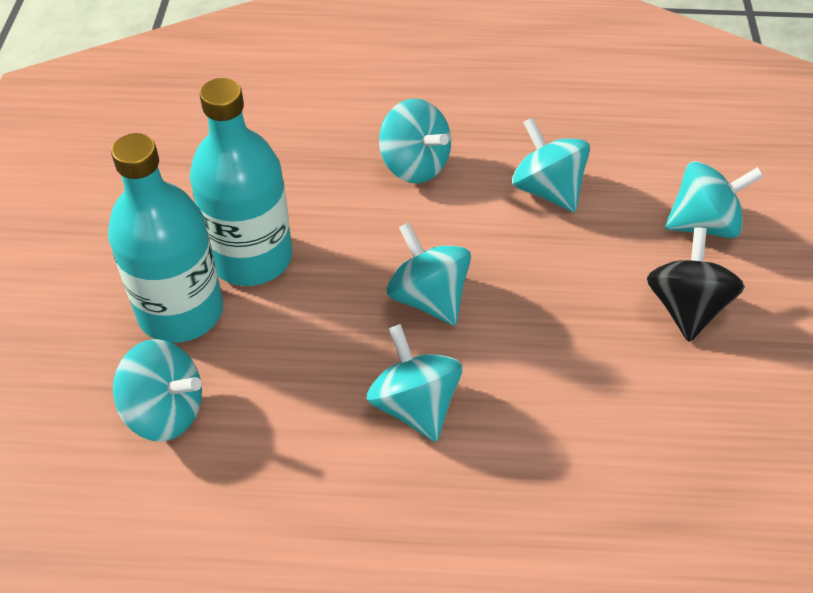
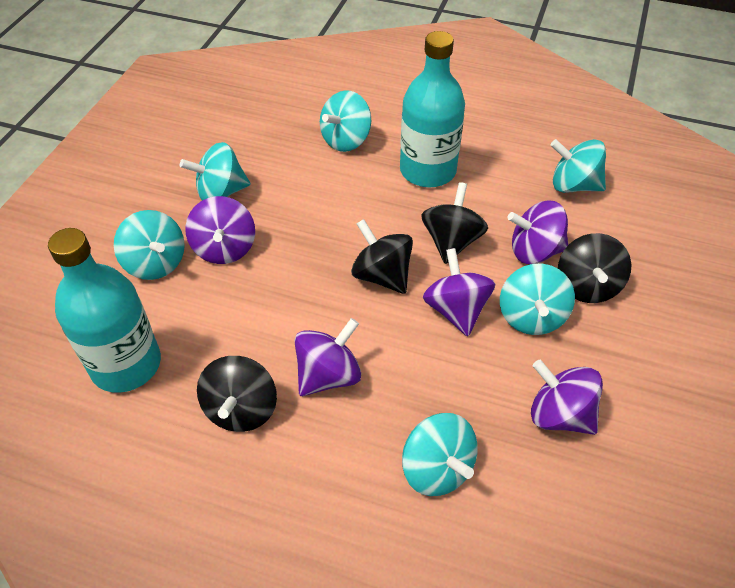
black spinning top: 1 -> 4
purple spinning top: 0 -> 5

